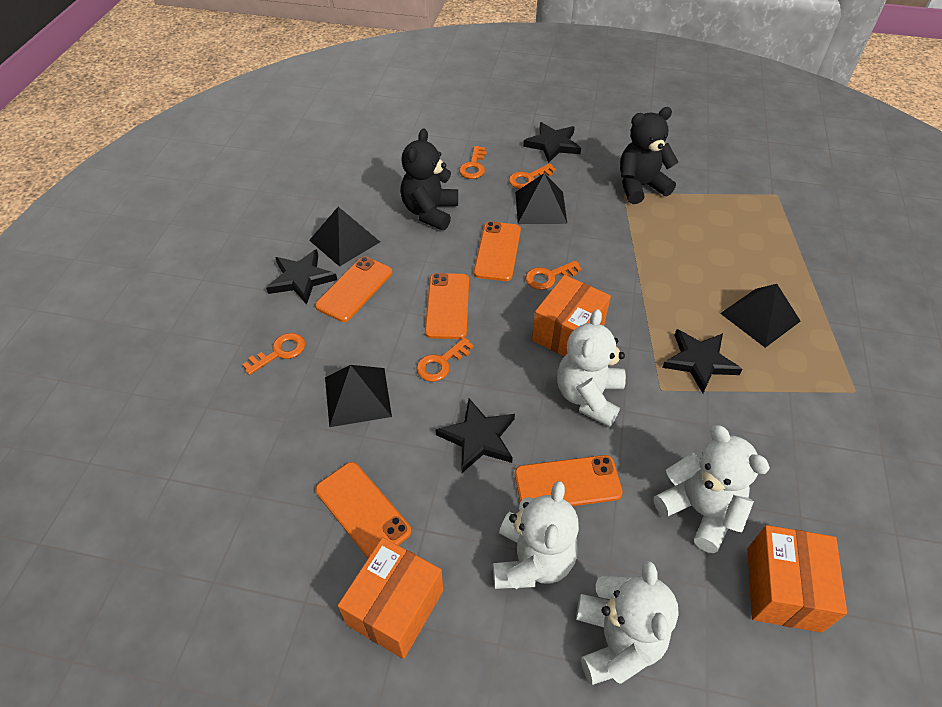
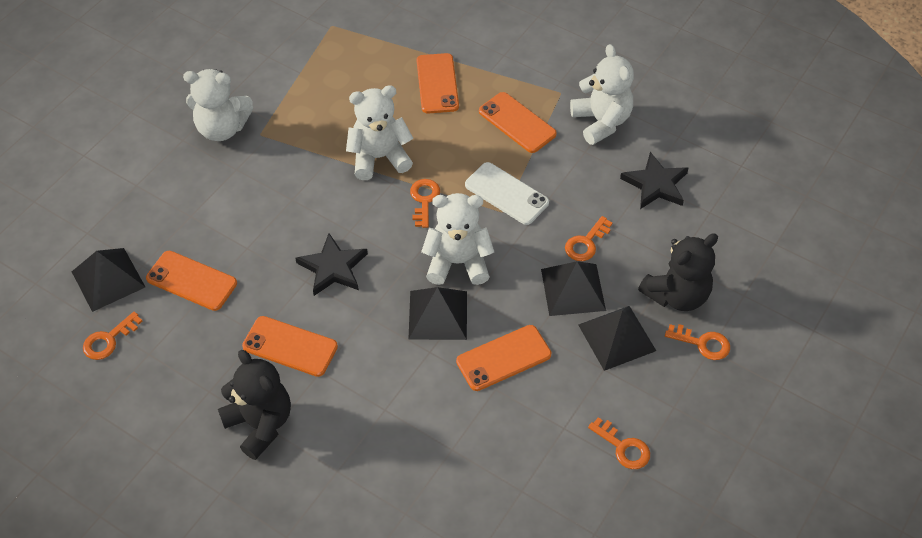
black star: 4 -> 2
orange box: 3 -> 0
white phone: 0 -> 1

